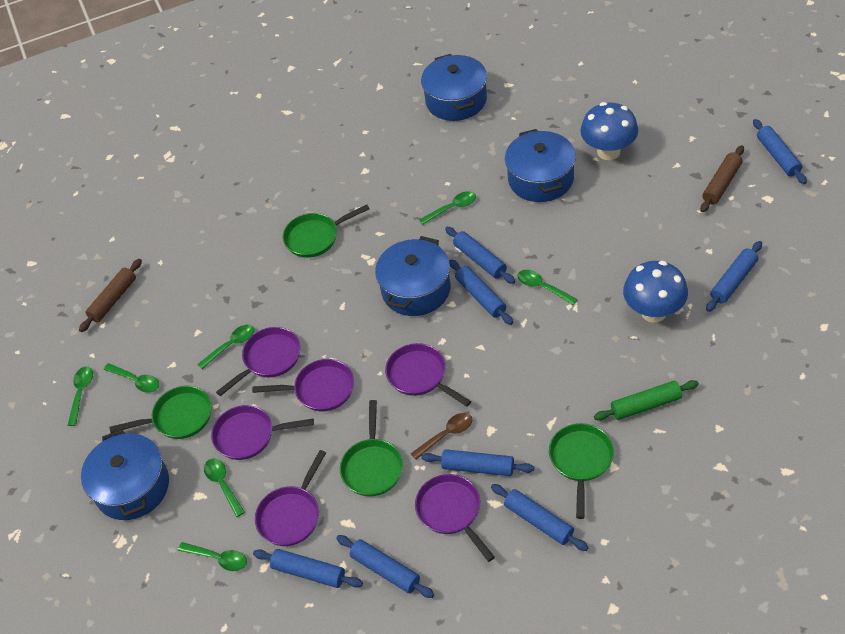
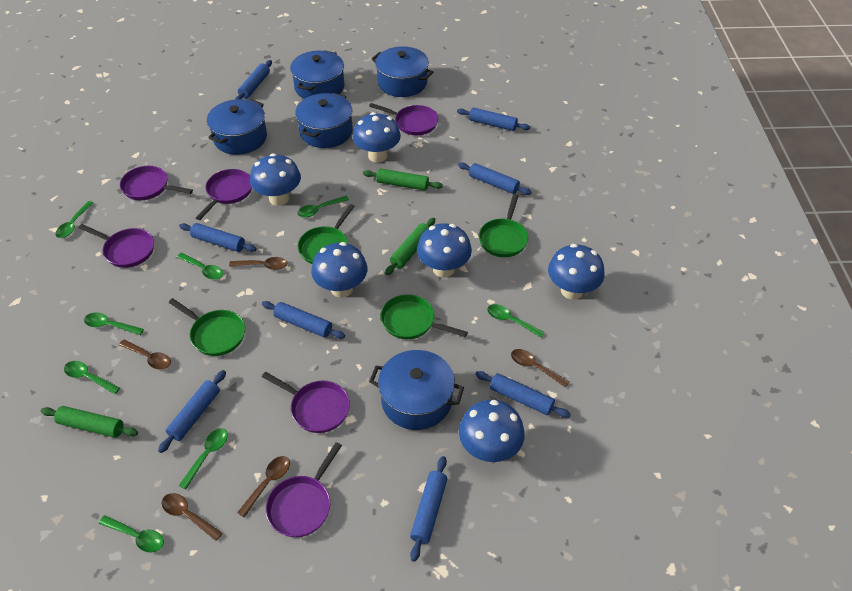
blue mushroom: 2 -> 6
blue pot: 4 -> 5
brown rolling pin: 2 -> 0
brown spoon: 1 -> 5
green rolling pin: 1 -> 3
green spoon: 7 -> 8

